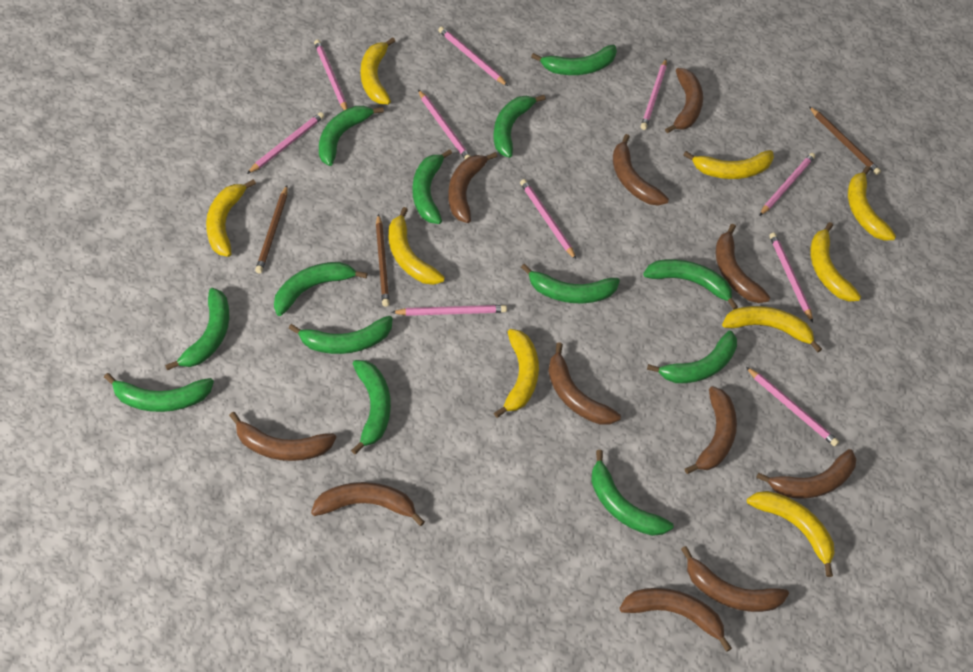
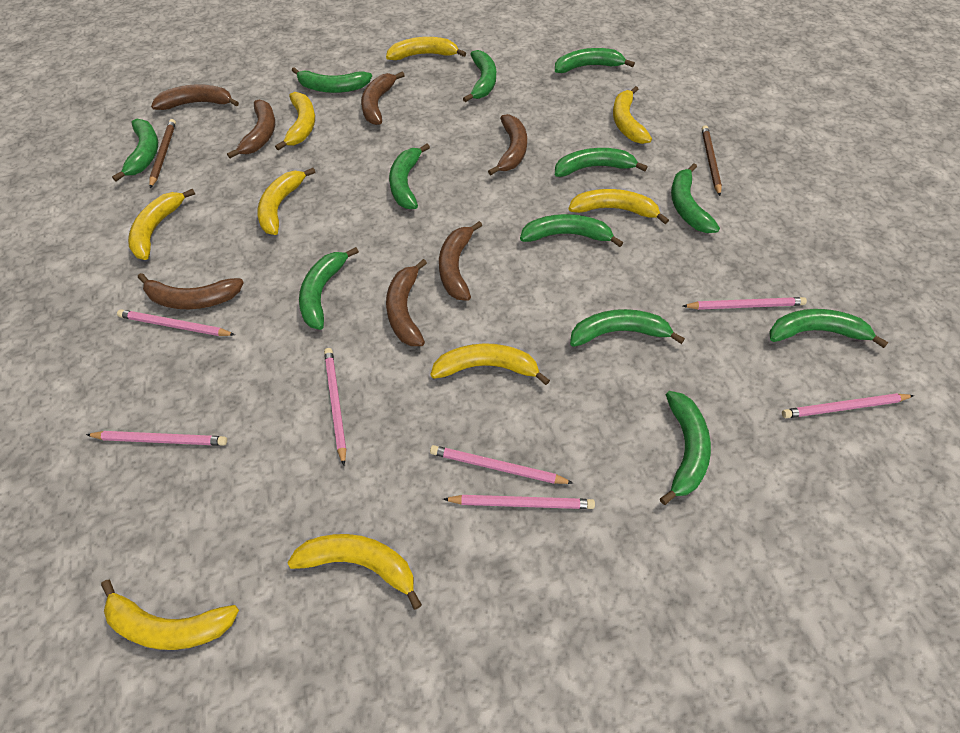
brown banana: 11 -> 7
brown pencil: 3 -> 2
green banana: 13 -> 12
pink pencil: 10 -> 7

